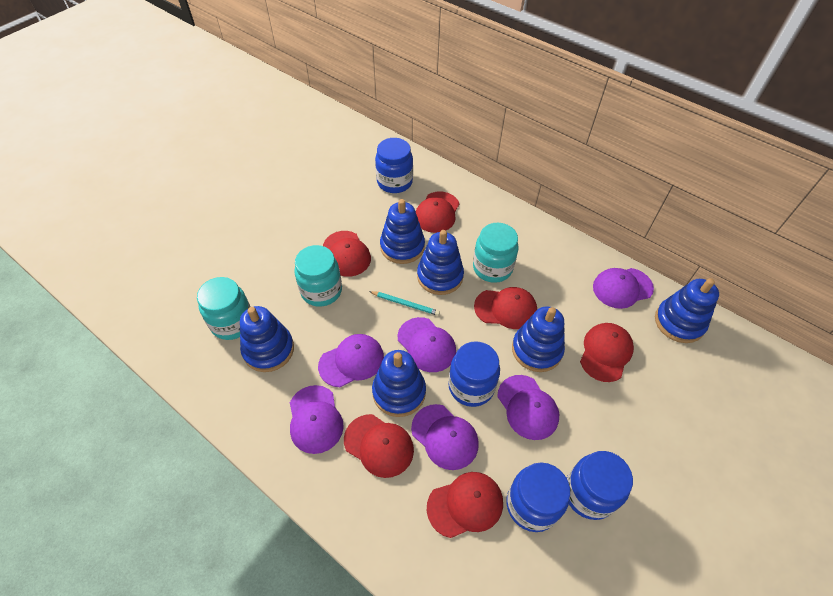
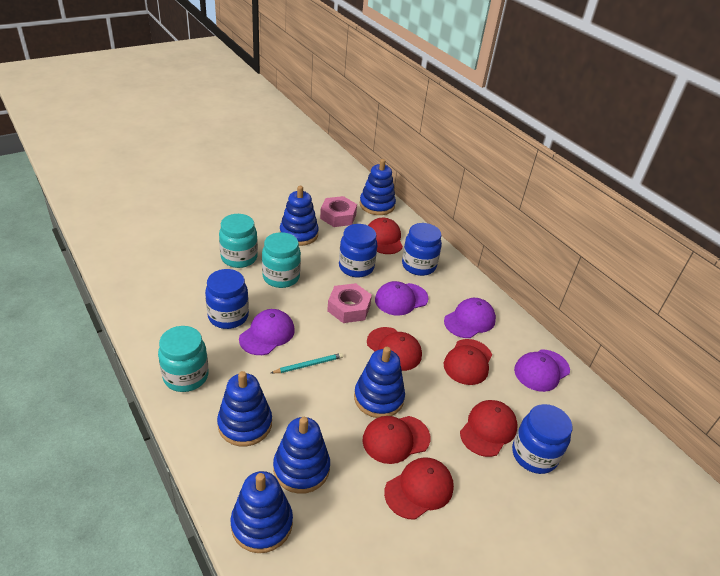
pink nut: 0 -> 2
purple cap: 6 -> 4

